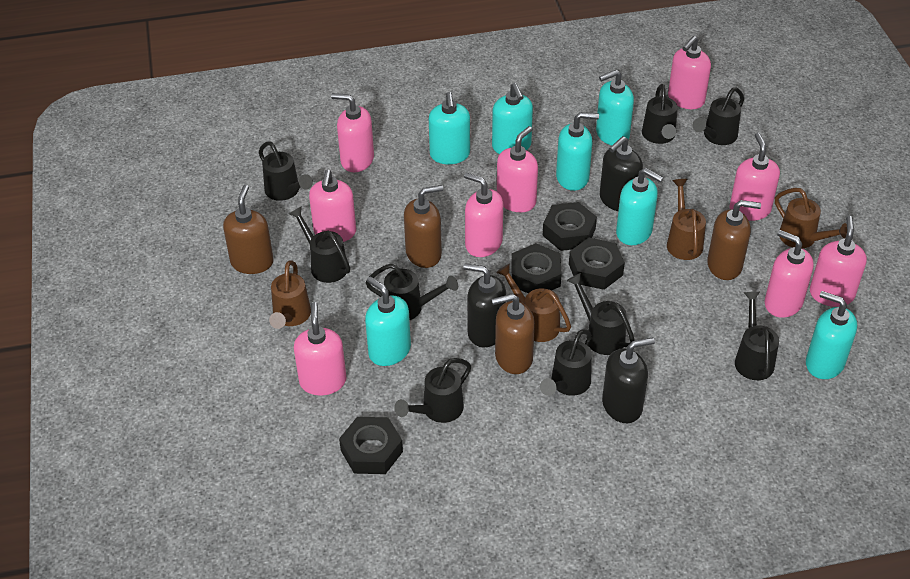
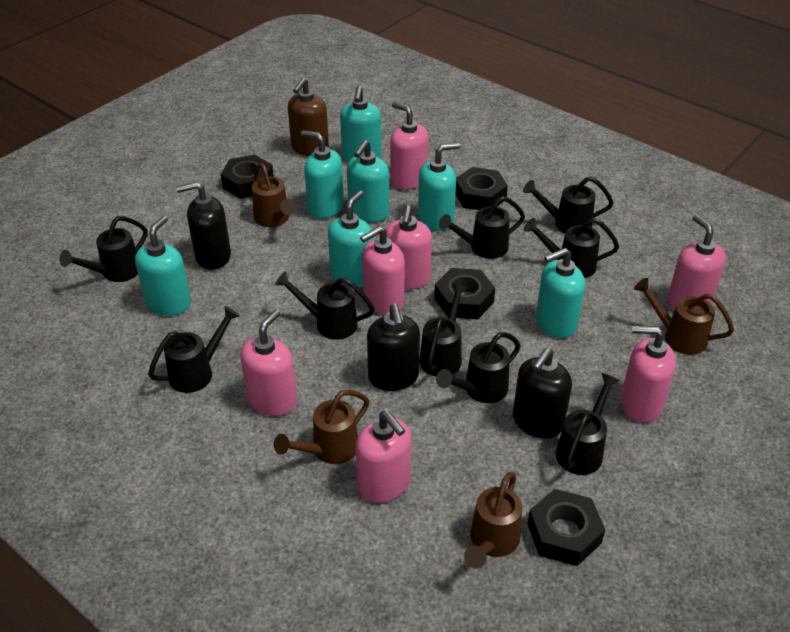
brown soap dispenser: 4 -> 1
pink soap dispenser: 9 -> 7

